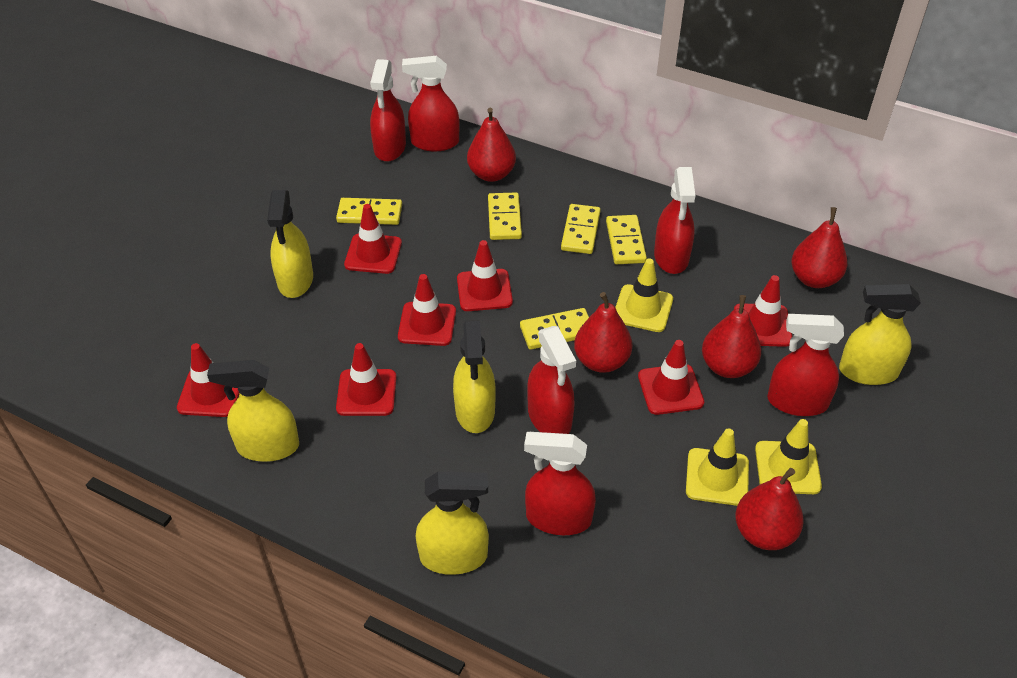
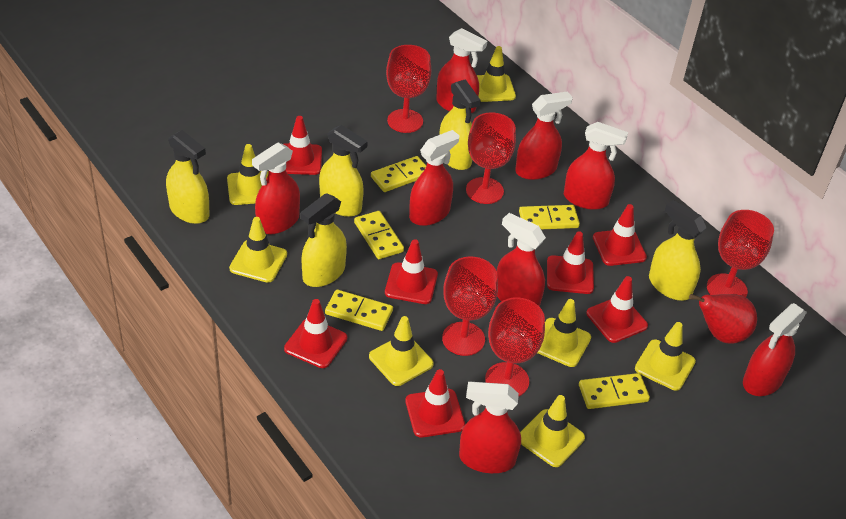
red goblet: 0 -> 5
red pear: 5 -> 1
red spray bottle: 6 -> 8
yellow traffic cone: 3 -> 7

